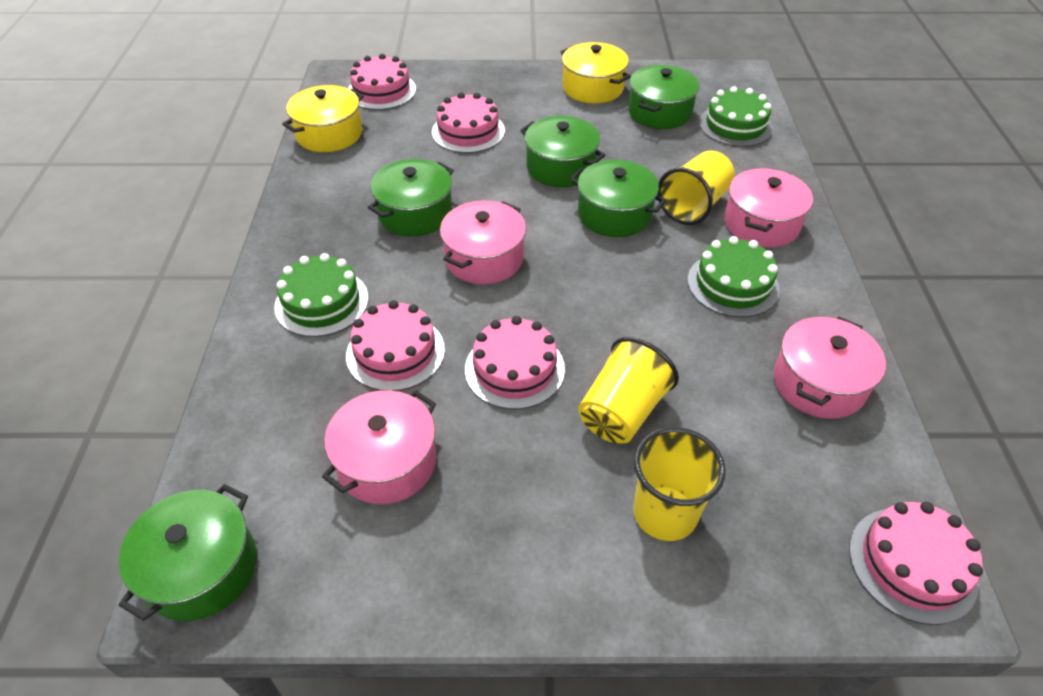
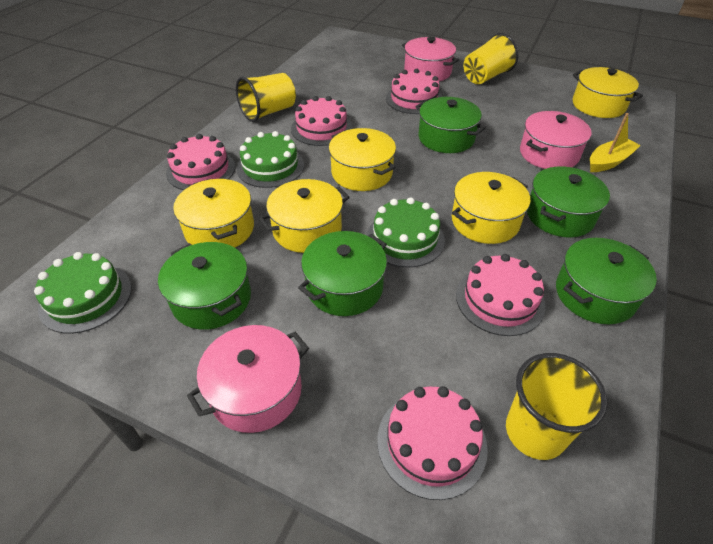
pink pot: 4 -> 3
yellow boat: 0 -> 1
yellow pot: 2 -> 5

